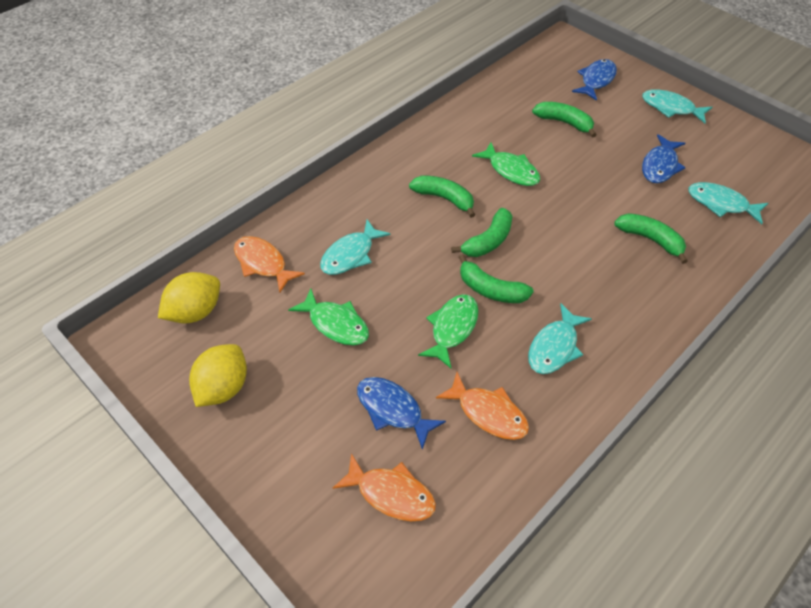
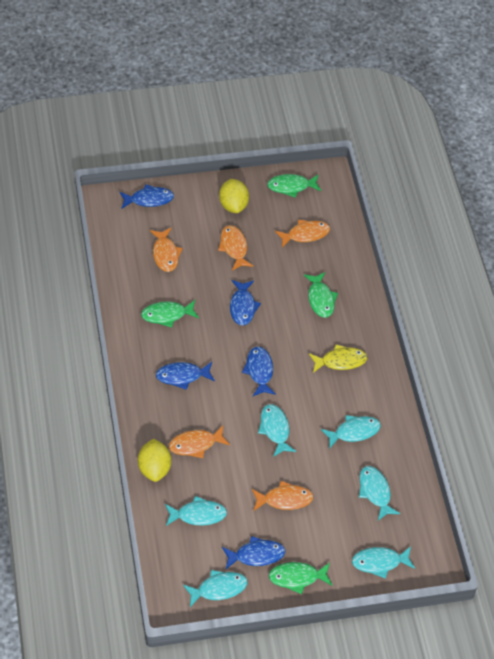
blue fish: 3 -> 5
green banana: 5 -> 0
green fish: 3 -> 4
orange fish: 3 -> 5
turquoise fish: 4 -> 6
yellow fish: 0 -> 1

